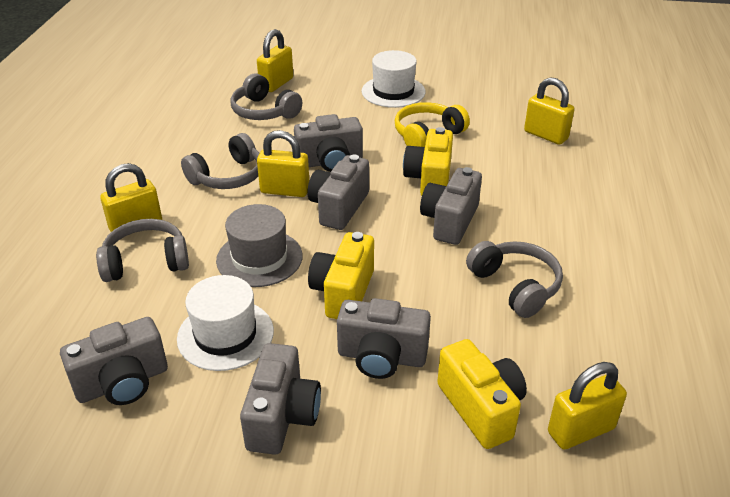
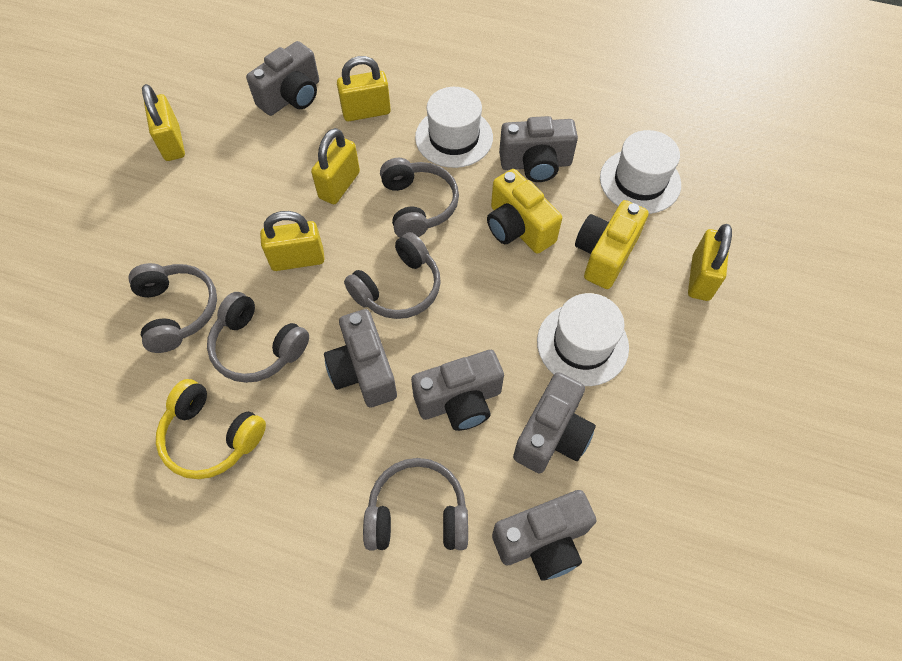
grey hat: 1 -> 0
grey headphones: 4 -> 5
white hat: 2 -> 3
yellow camera: 3 -> 2

